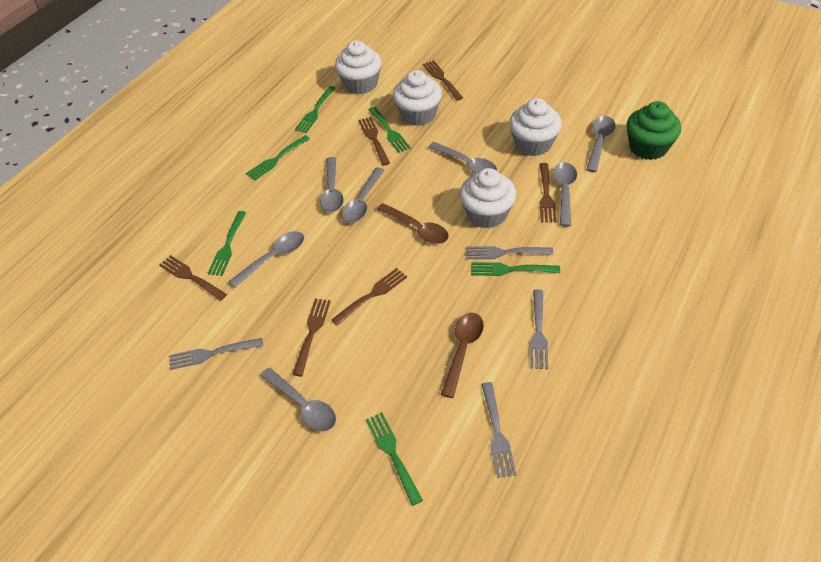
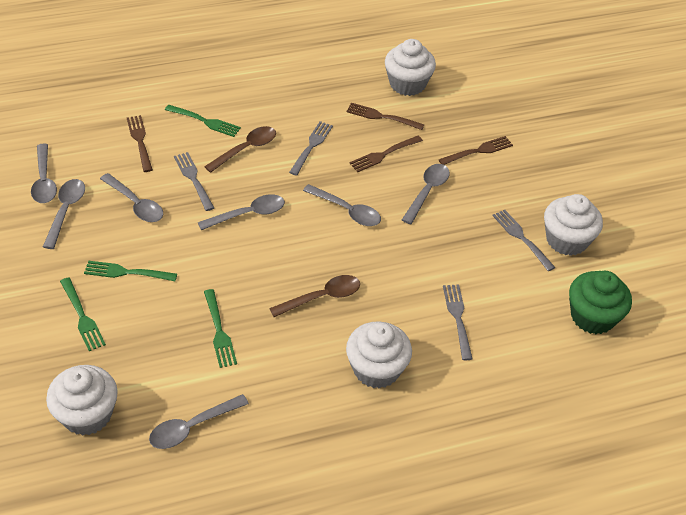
brown fork: 6 -> 4
green fork: 6 -> 4

